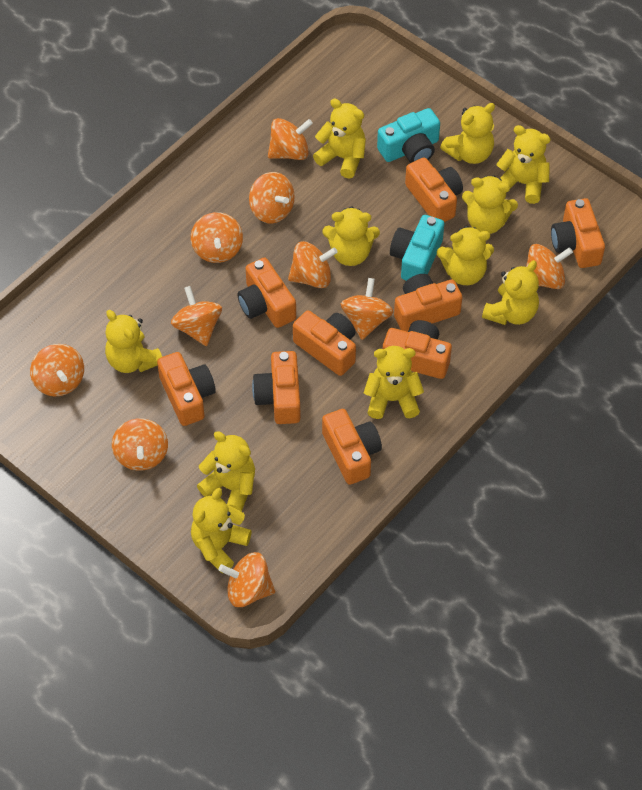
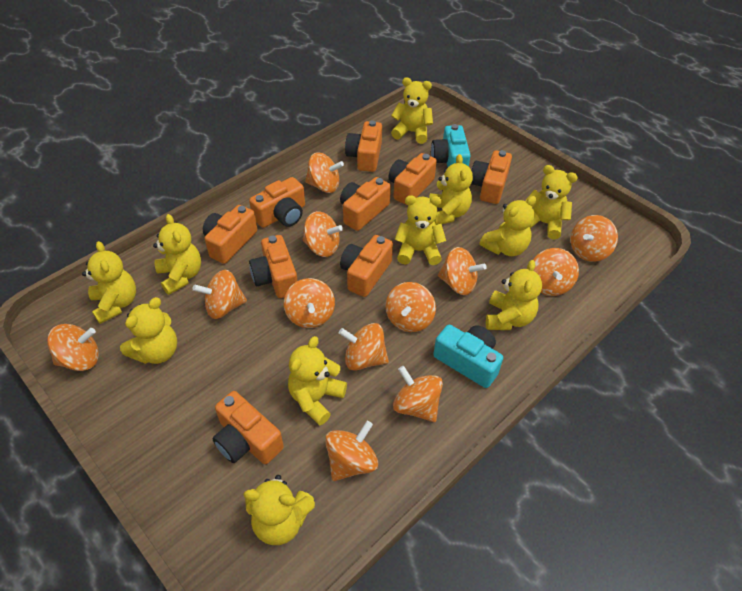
orange spinning top: 10 -> 12

